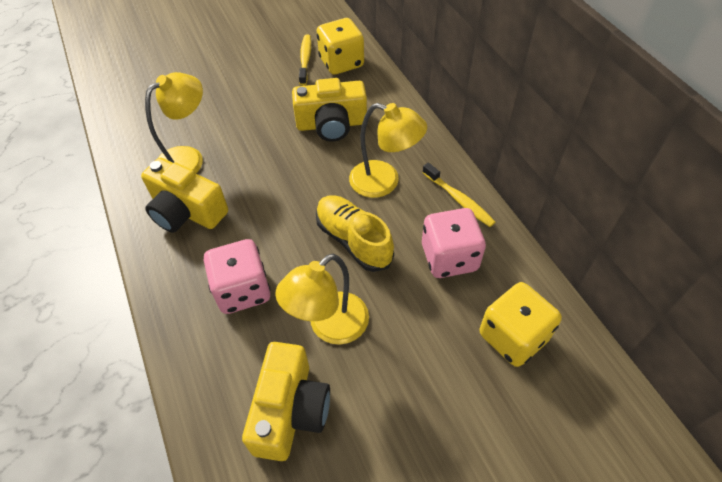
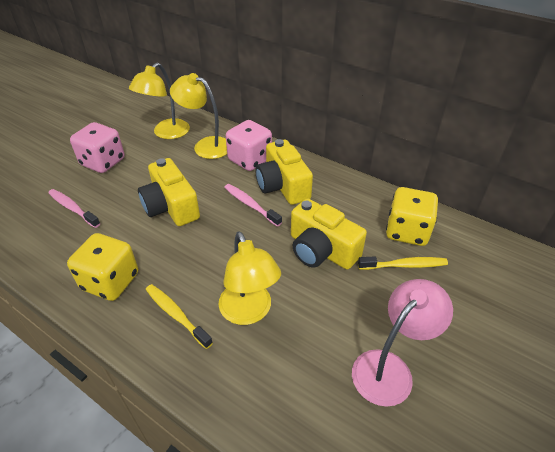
pink lamp: 0 -> 1
pink toothbrush: 0 -> 2
yellow shoe: 1 -> 0

